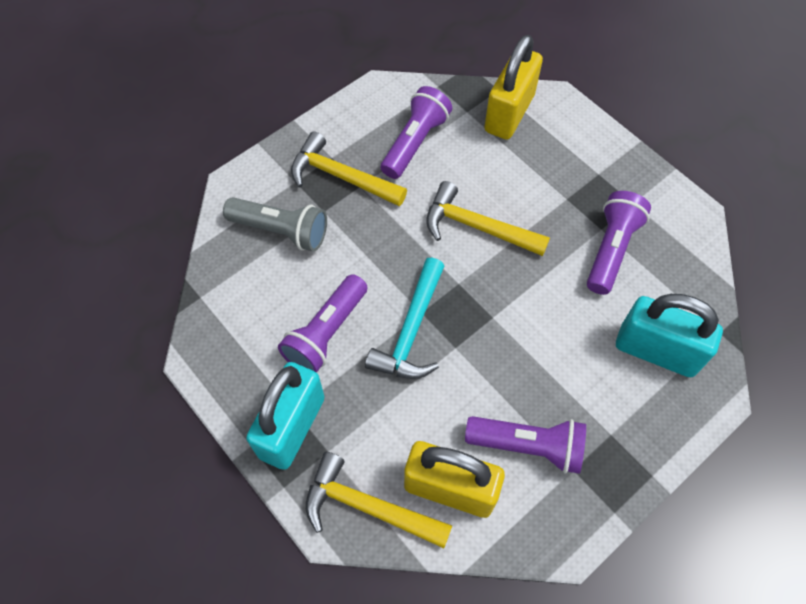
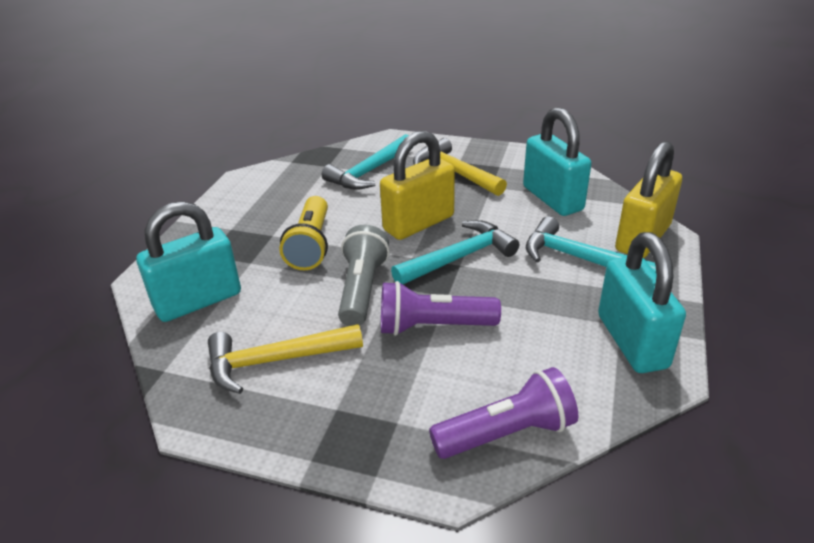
purple flashlight: 4 -> 2
turquoise hammer: 1 -> 3
turquoise padlock: 2 -> 3
yellow flashlight: 0 -> 1
yellow hammer: 3 -> 2

